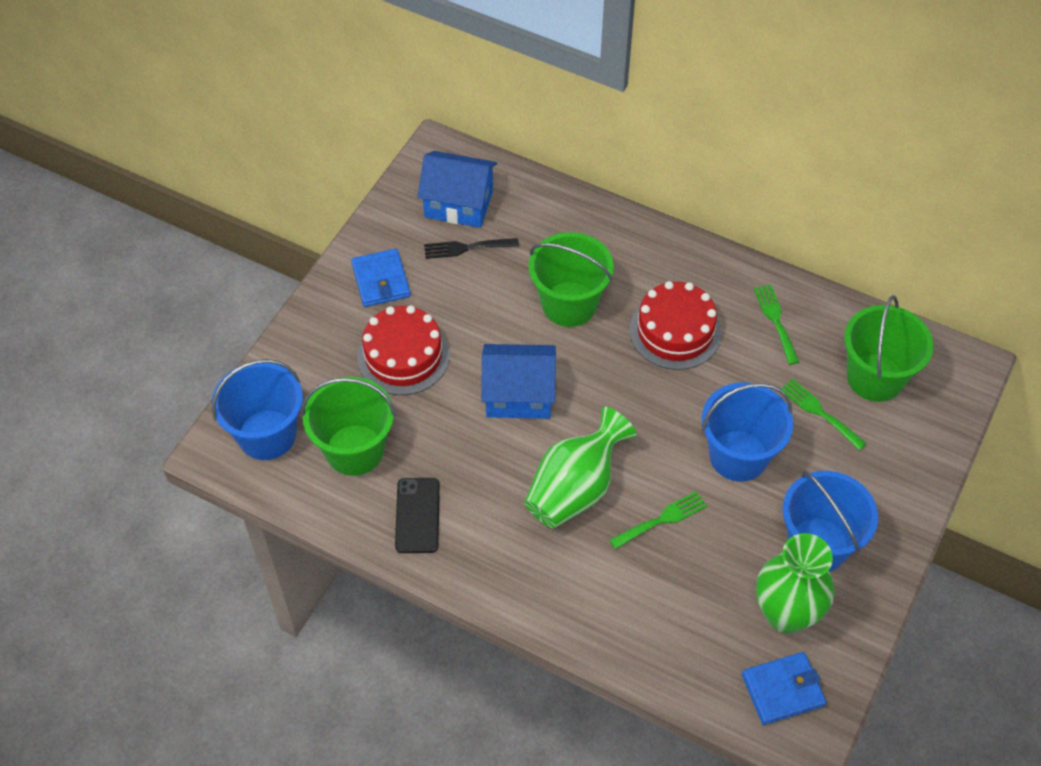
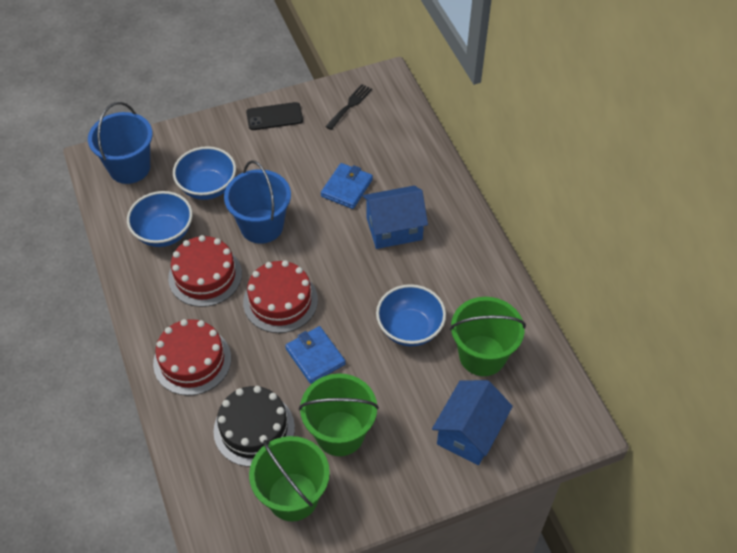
black cake: 0 -> 1
blue bowl: 0 -> 3
blue bucket: 3 -> 2
green fork: 3 -> 0
green vase: 2 -> 0
red cake: 2 -> 3

